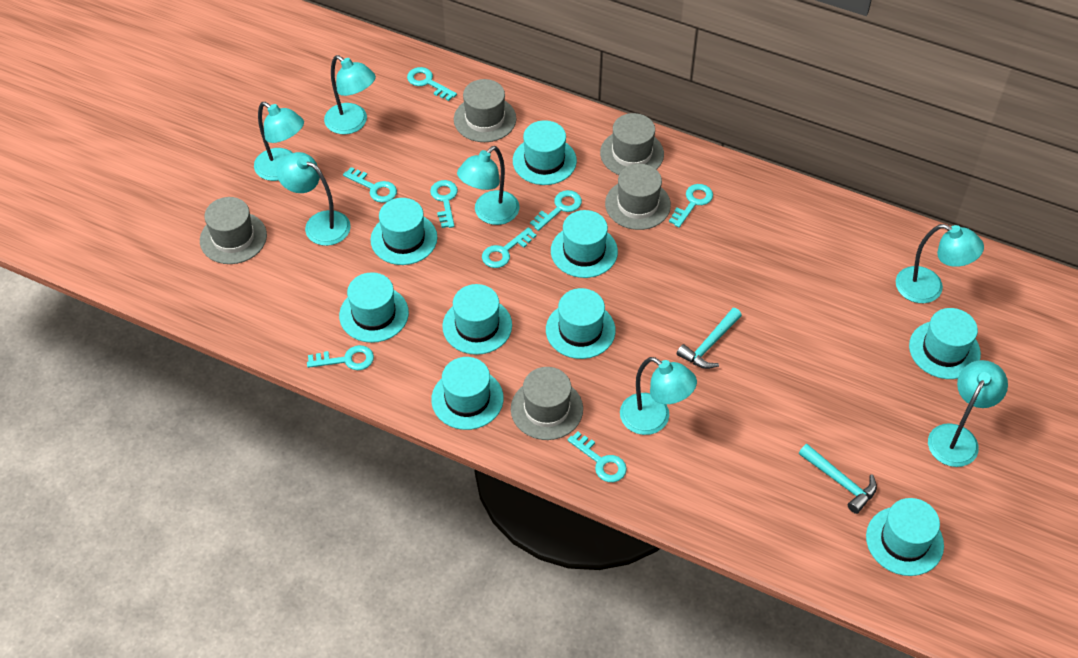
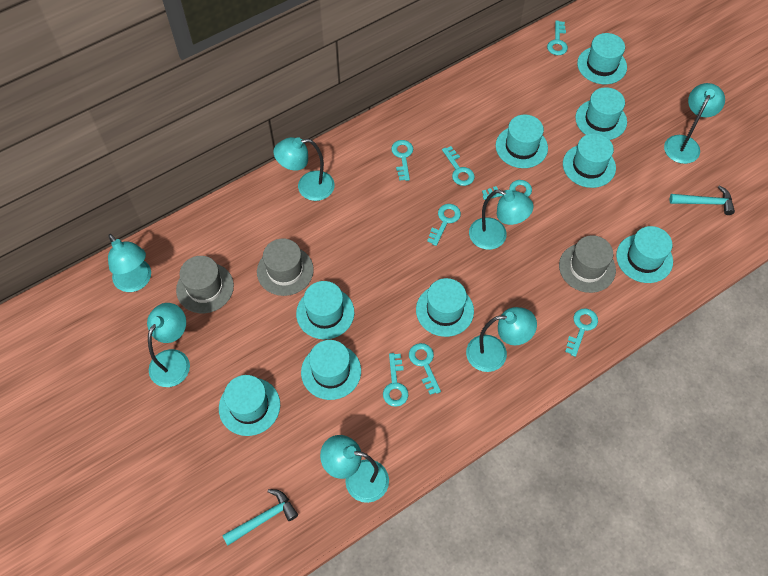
grey hat: 5 -> 3

